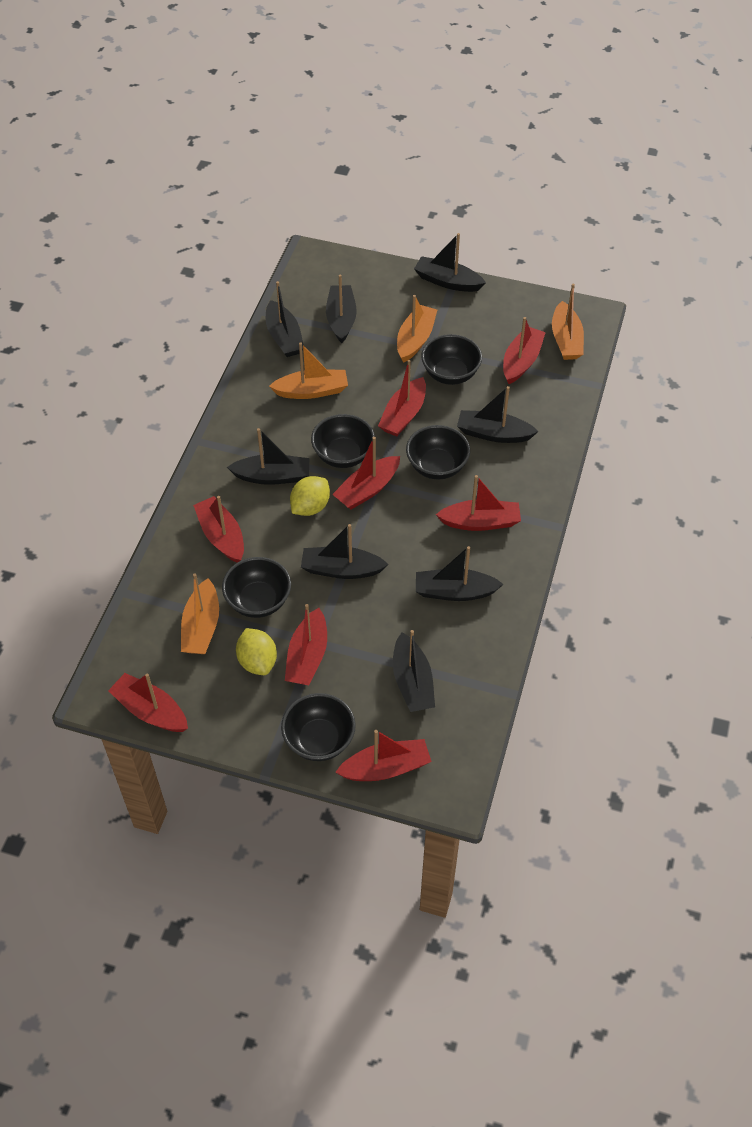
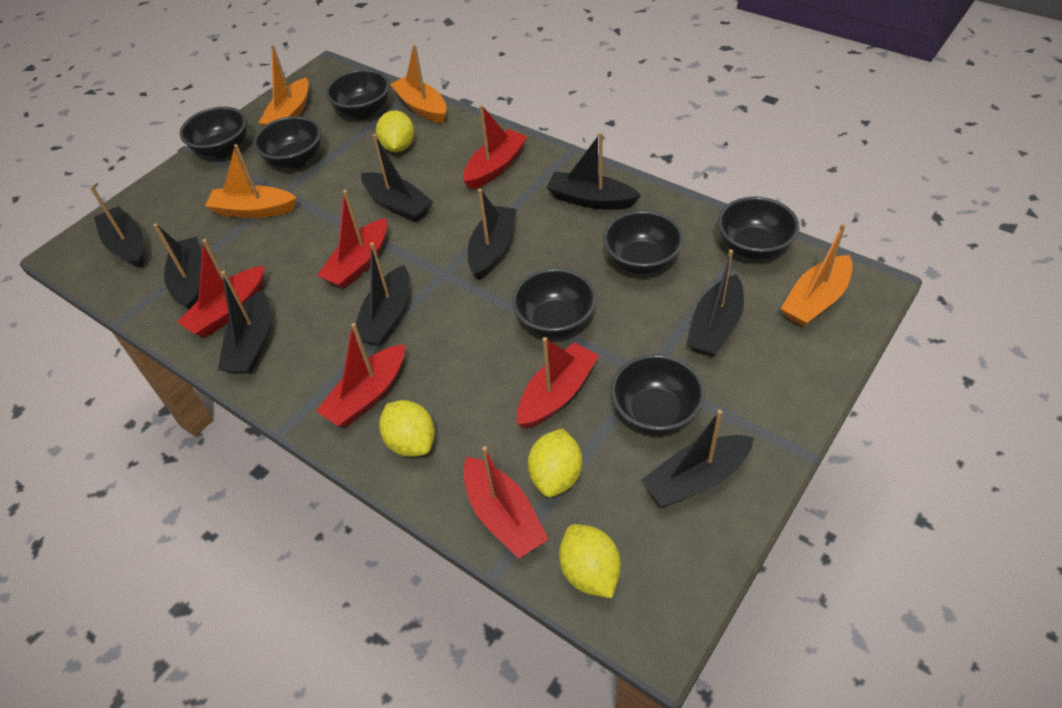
black boat: 8 -> 9
black bowl: 5 -> 7
red boat: 8 -> 6
yellow lemon: 2 -> 4

